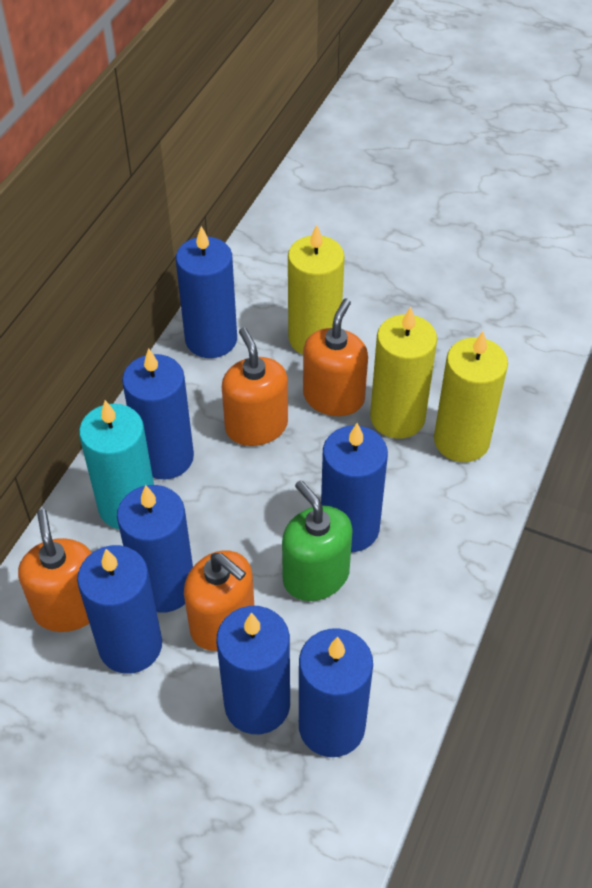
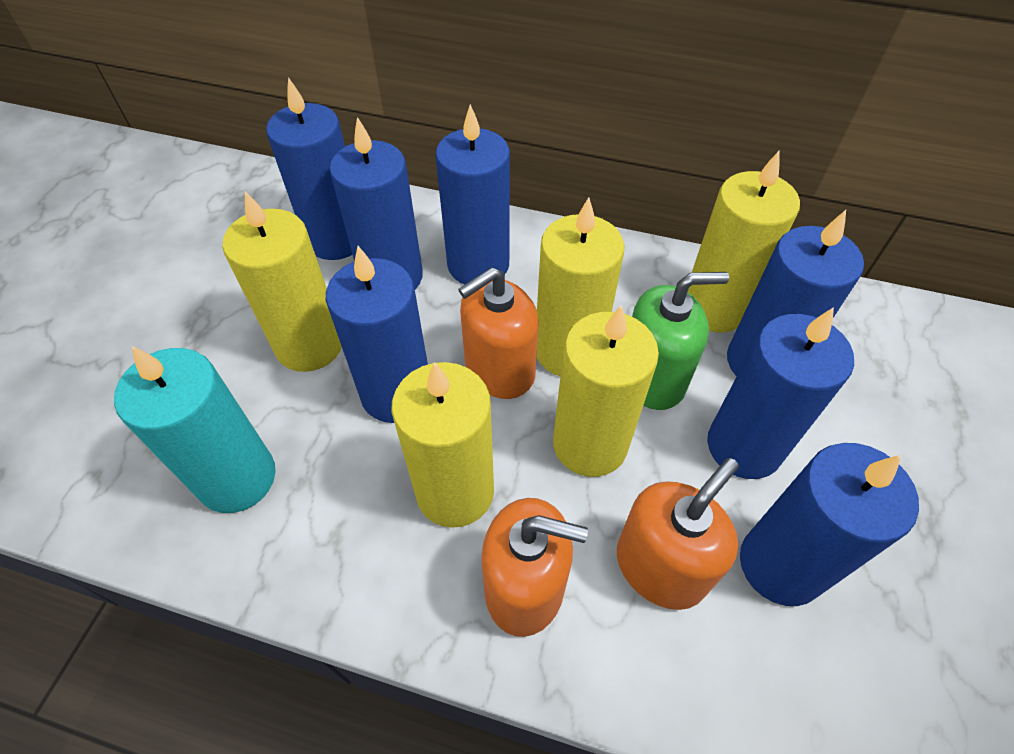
orange soap dispenser: 4 -> 3
yellow candle: 3 -> 5

